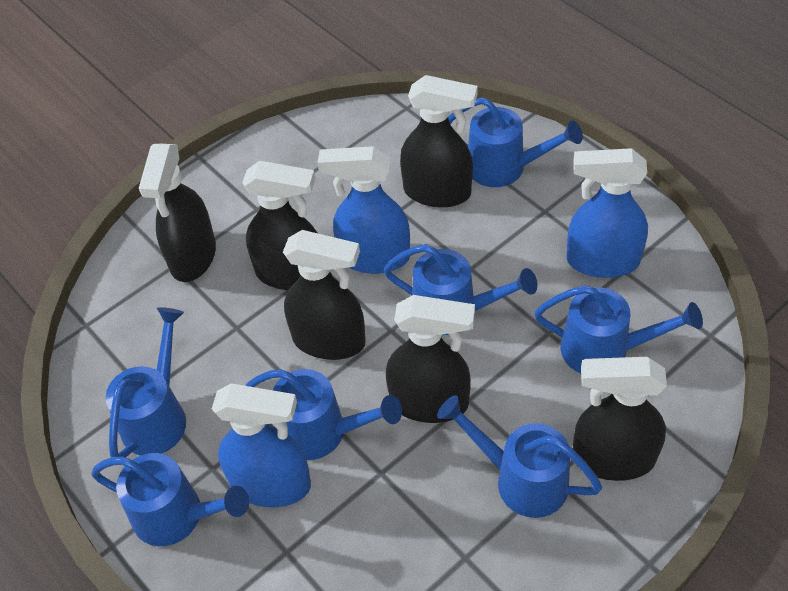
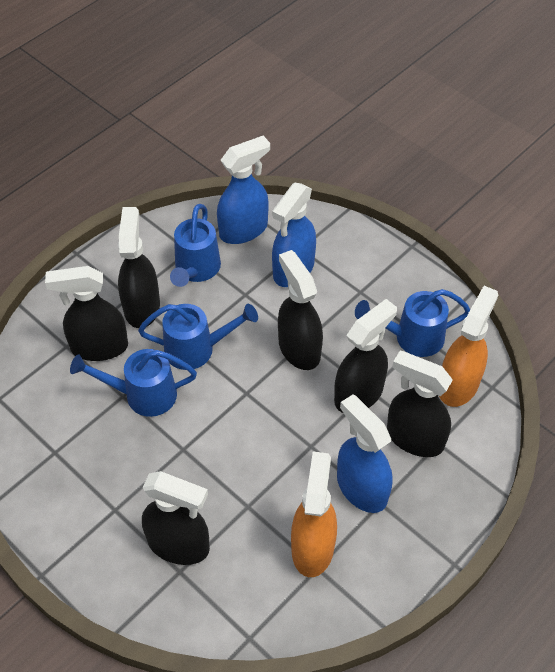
blue watering can: 7 -> 4
orange spray bottle: 0 -> 2

